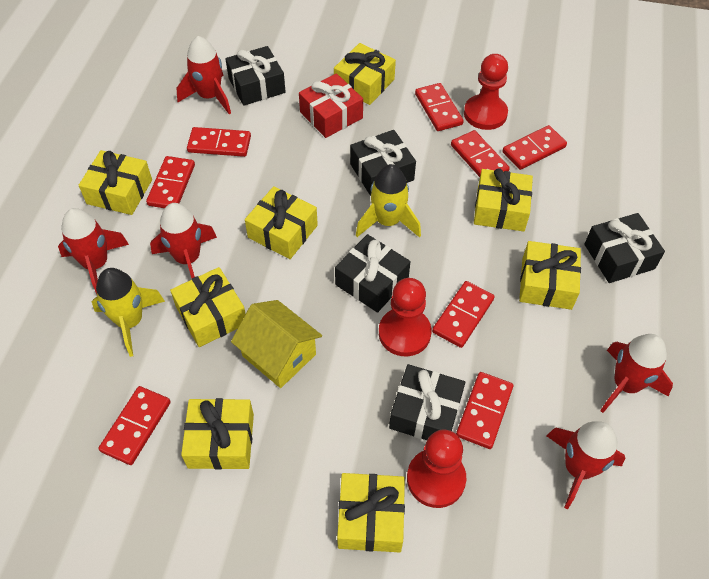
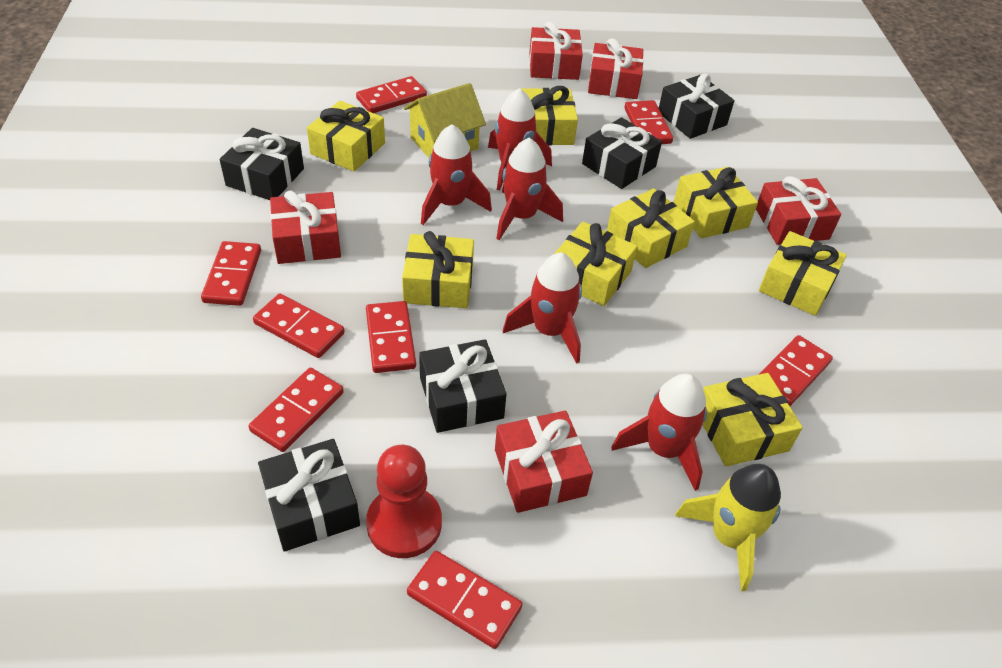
red gift: 1 -> 5
red pawn: 3 -> 1
yellow rocket: 2 -> 1

